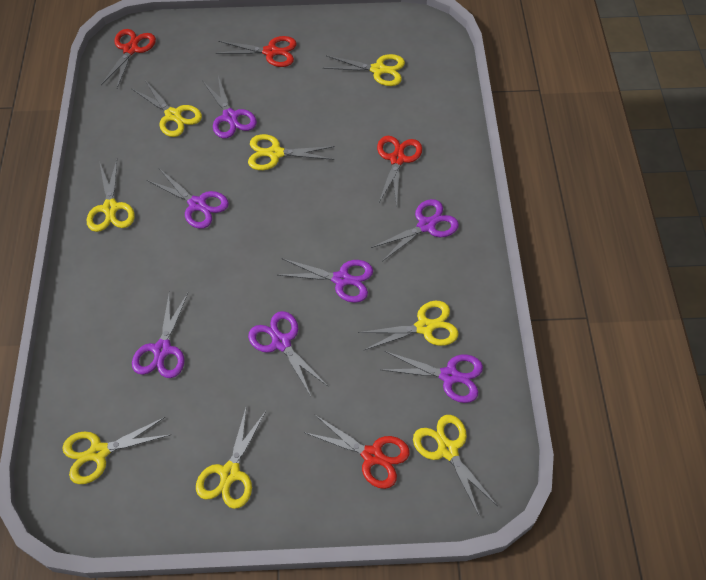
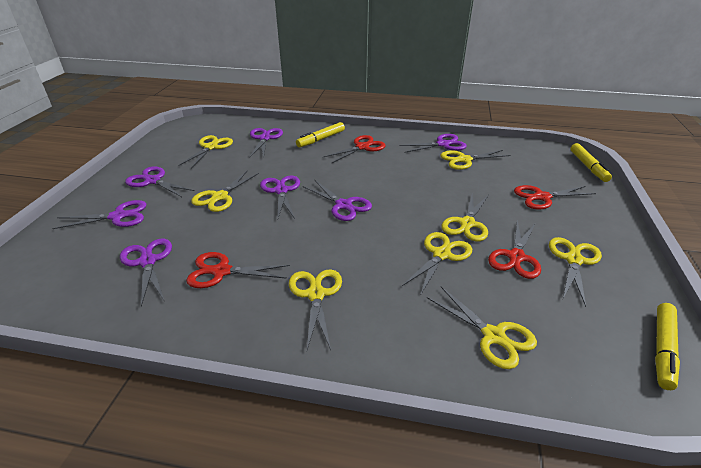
yellow marker: 0 -> 3

